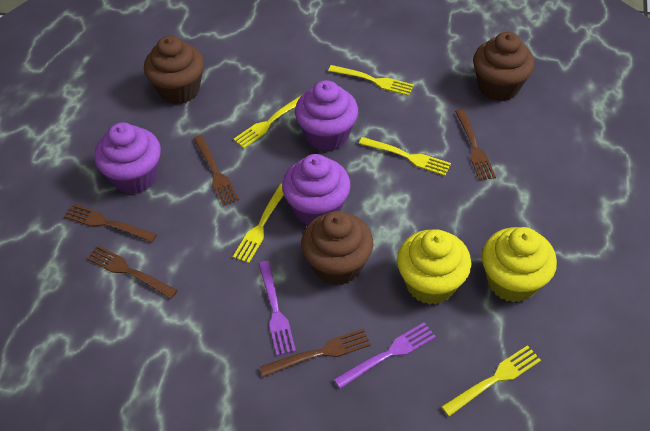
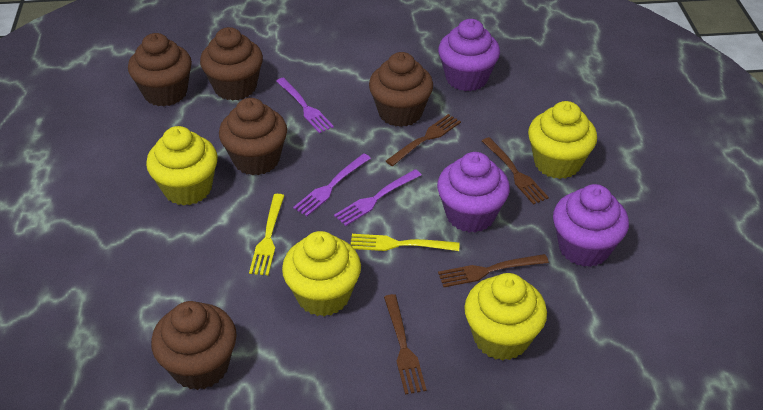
brown cupcake: 3 -> 5
brown fork: 5 -> 4
purple fork: 2 -> 3
yellow cupcake: 2 -> 4
yellow fork: 5 -> 2

